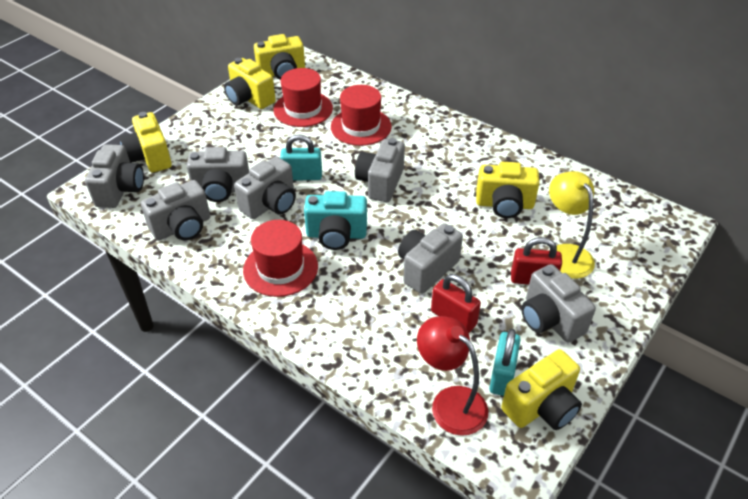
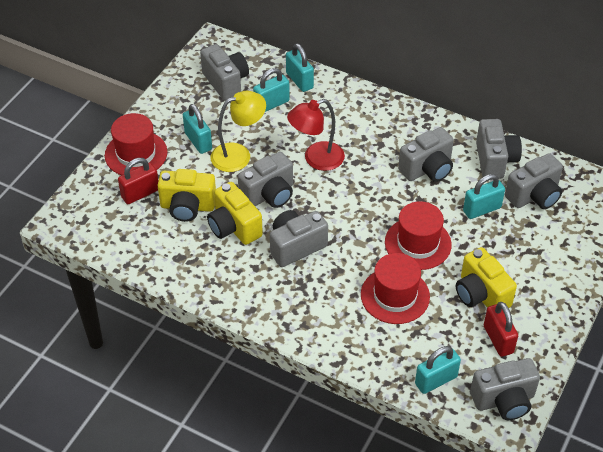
turquoise camera: 1 -> 0
turquoise padlock: 2 -> 5
yellow camera: 5 -> 3

